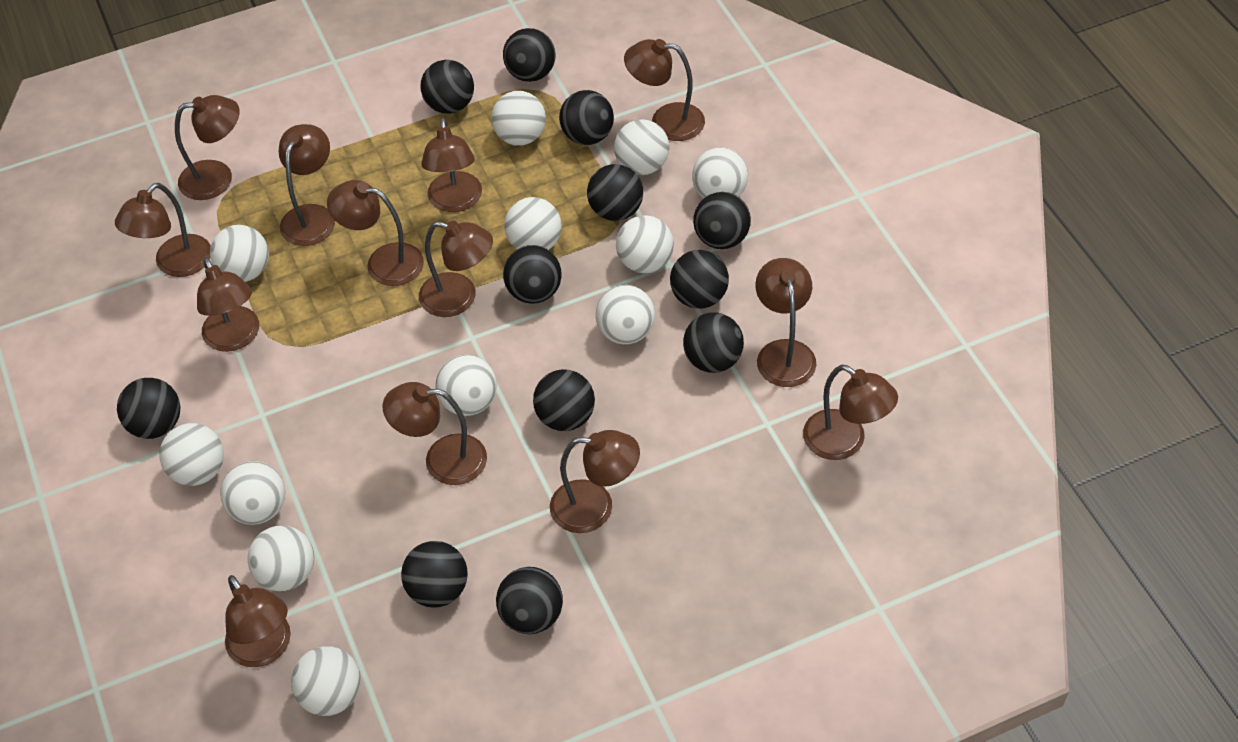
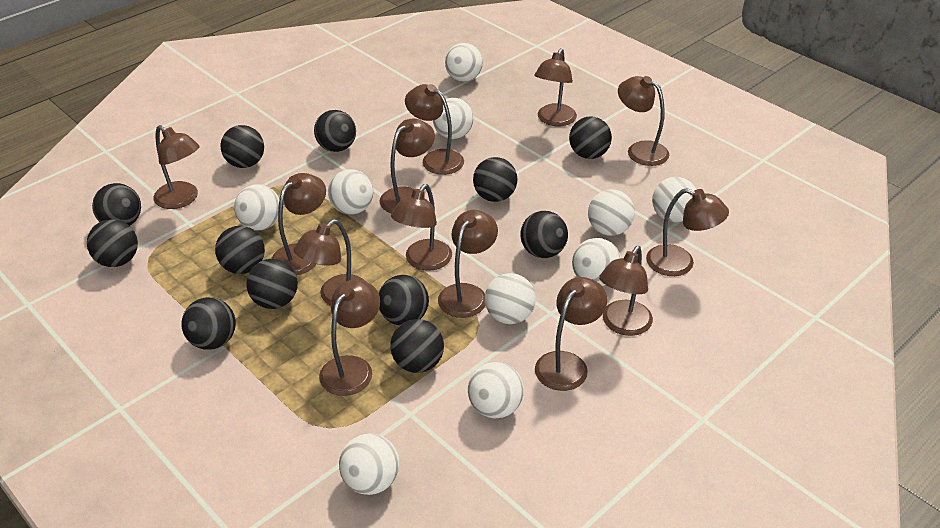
white ball: 12 -> 10

